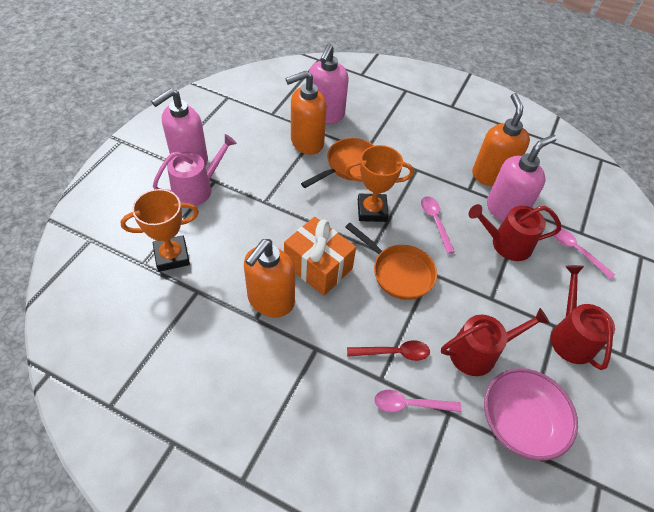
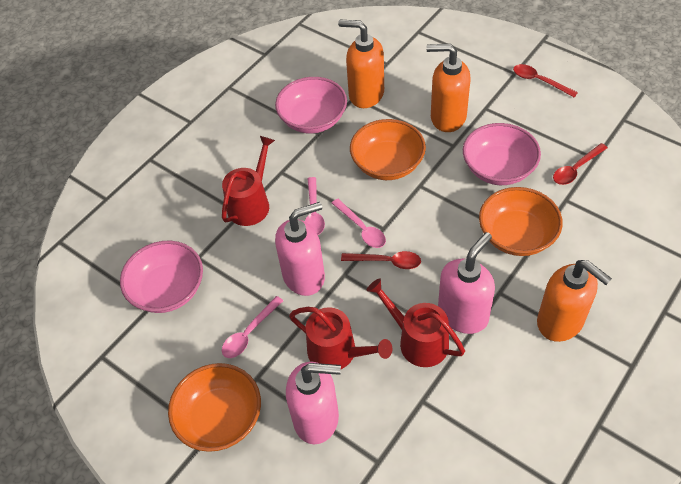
orange bowl: 0 -> 3
orange gift: 1 -> 0
orange pan: 2 -> 0
orange trophy: 2 -> 0
pink bowl: 1 -> 3
pink watering can: 1 -> 0
red spoon: 1 -> 3

